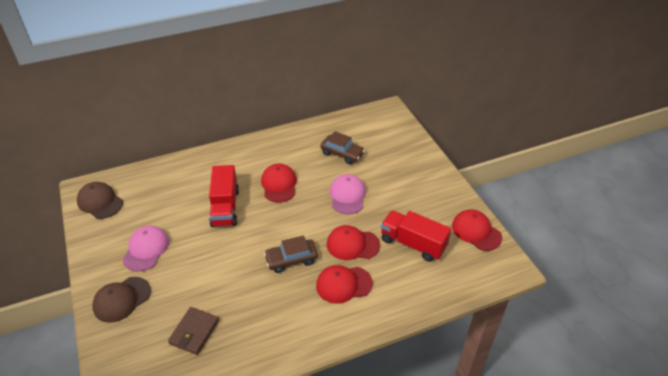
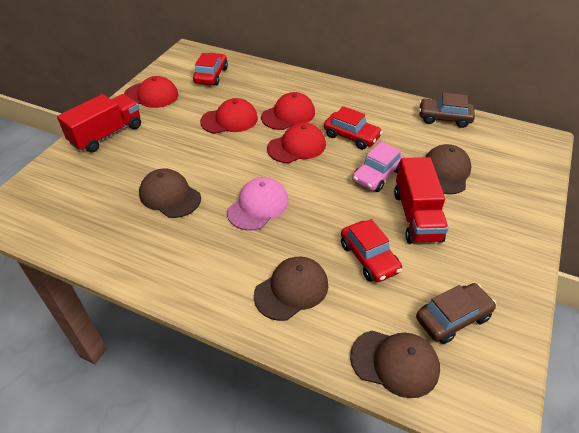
brown cap: 2 -> 4
brown wallet: 1 -> 0
pink cap: 2 -> 1
pink car: 0 -> 1
red car: 0 -> 3

